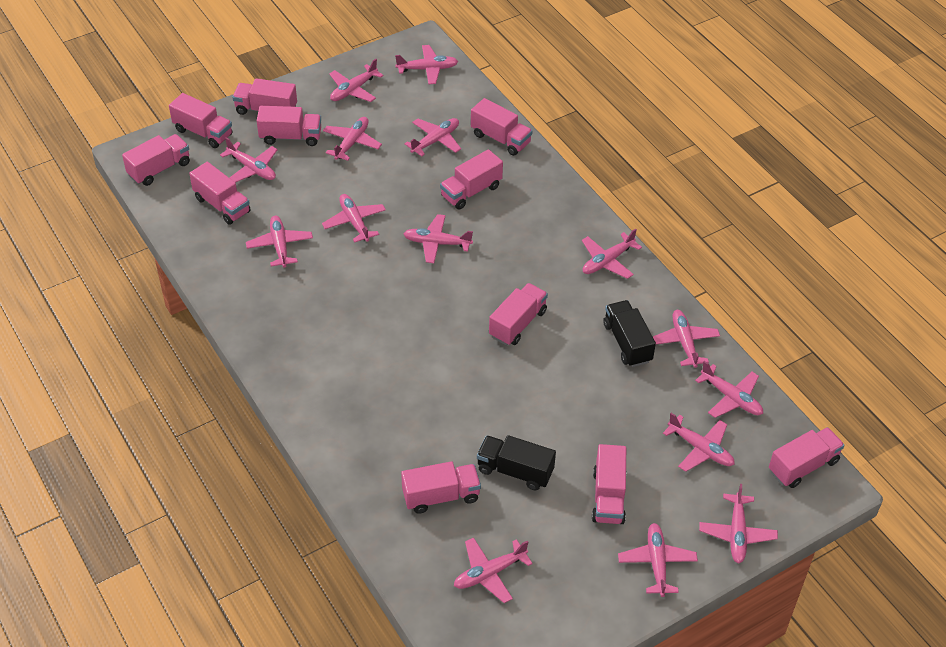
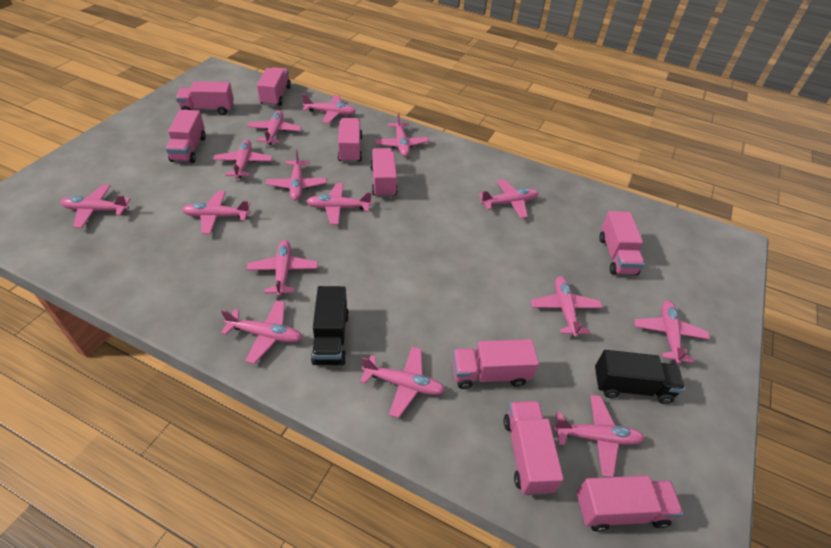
pink truck: 11 -> 9

